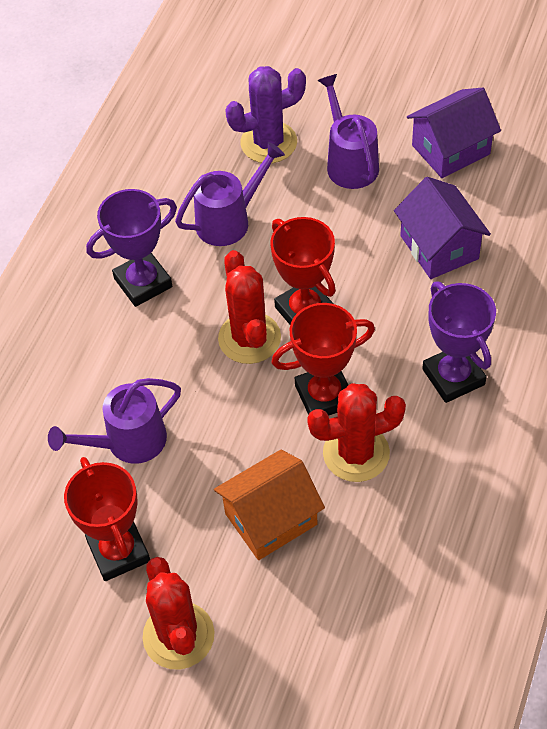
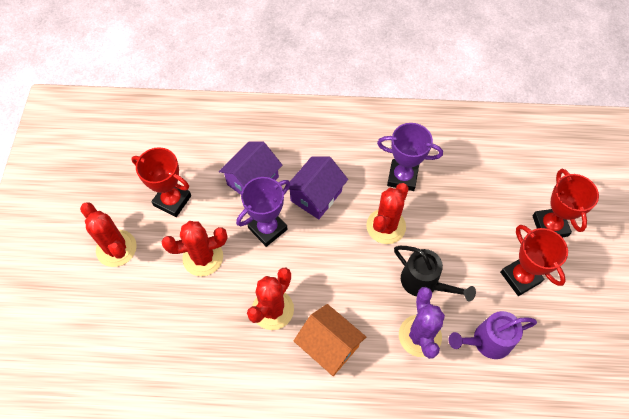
black watering can: 0 -> 1
purple watering can: 3 -> 1
red cactus: 3 -> 4

